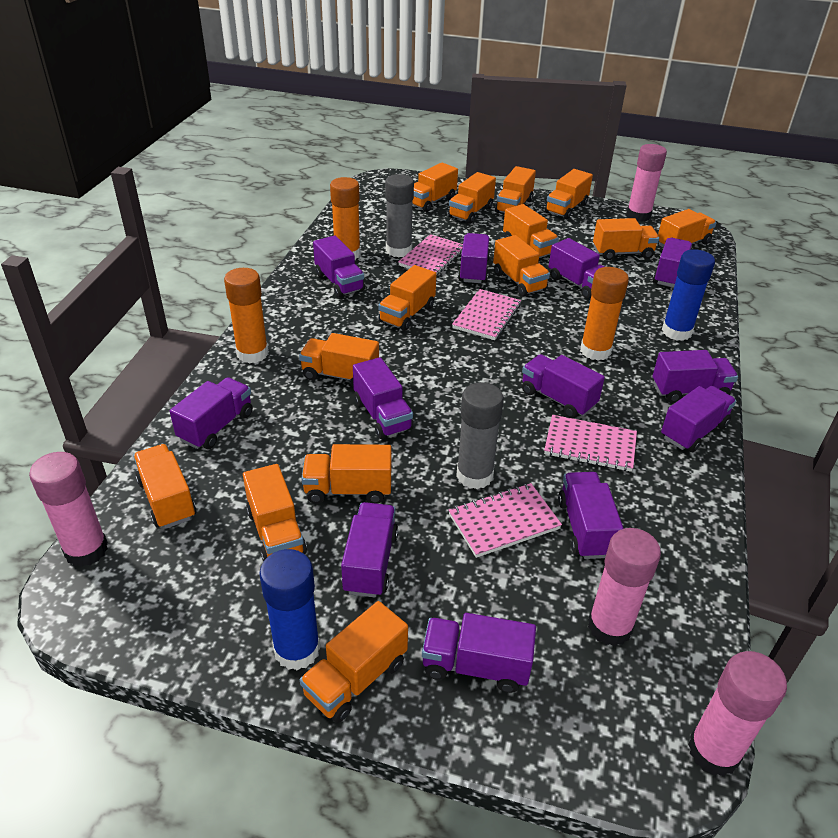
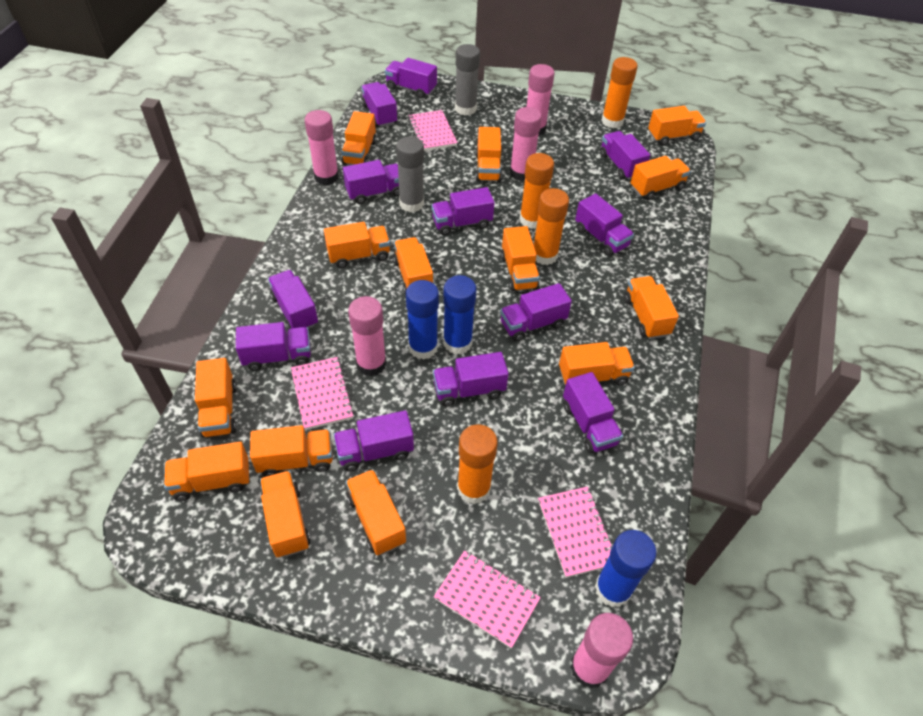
blue glue stick: 2 -> 3
orange glue stick: 3 -> 4
pink glue stick: 4 -> 5

